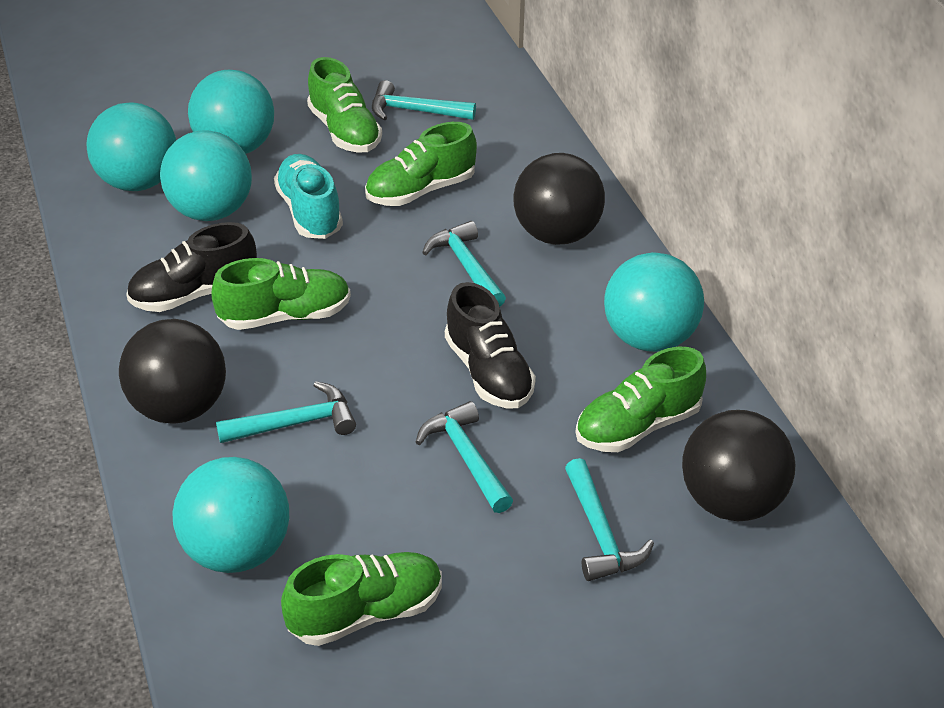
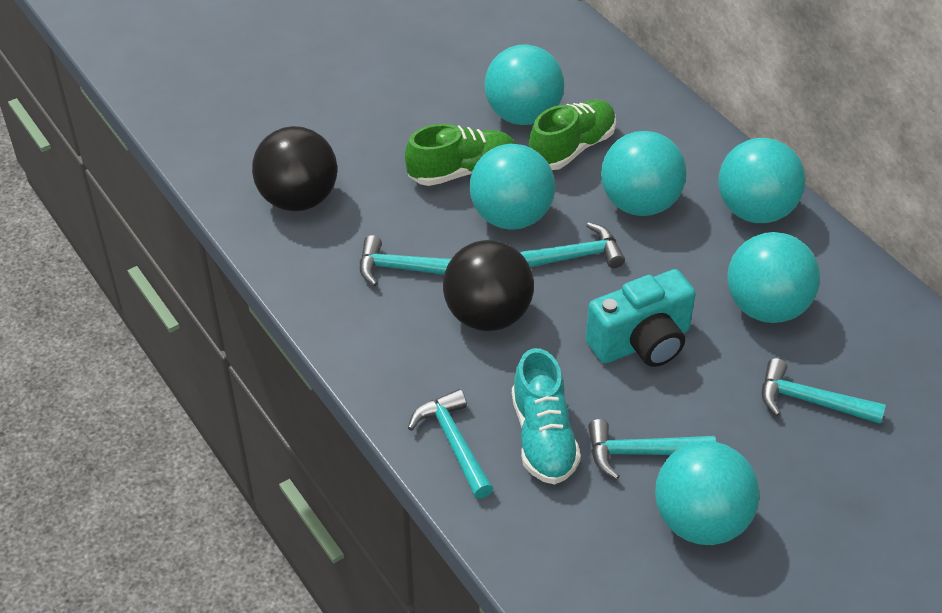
black ball: 3 -> 2
black shoe: 2 -> 0
green shoe: 5 -> 2
turquoise ball: 5 -> 6
turquoise camera: 0 -> 1

